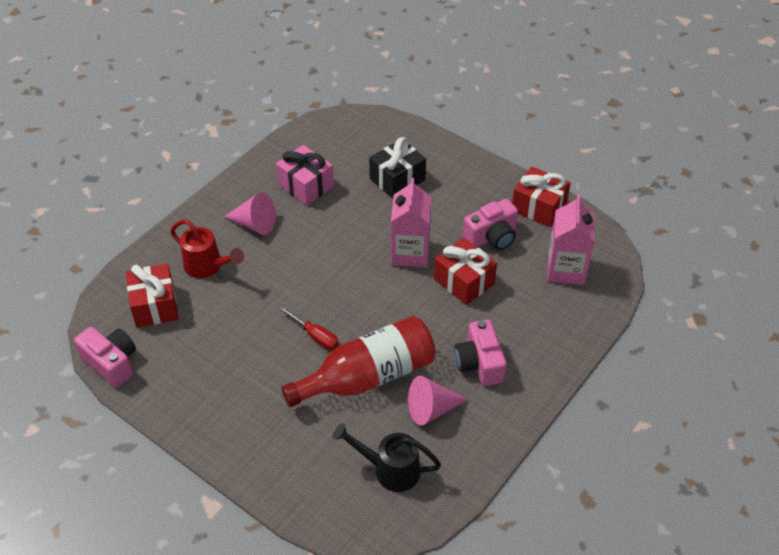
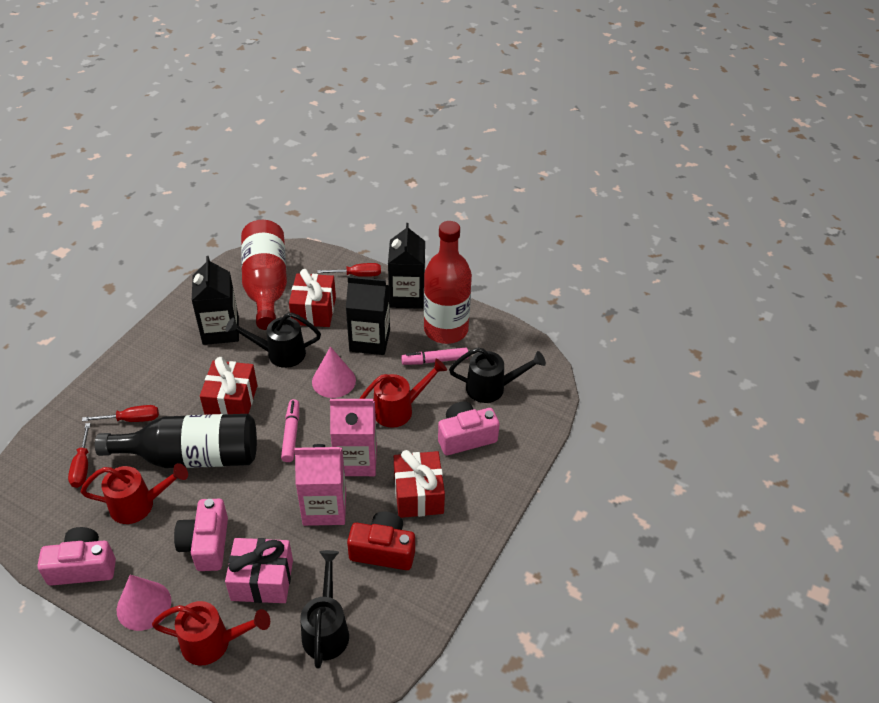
black bottle: 0 -> 1
black carton: 0 -> 3
black gift: 1 -> 0
black watering can: 1 -> 3
pink marker: 0 -> 2
red bottle: 1 -> 2
red camera: 0 -> 1
red screwdriver: 1 -> 3
red watering can: 1 -> 3

